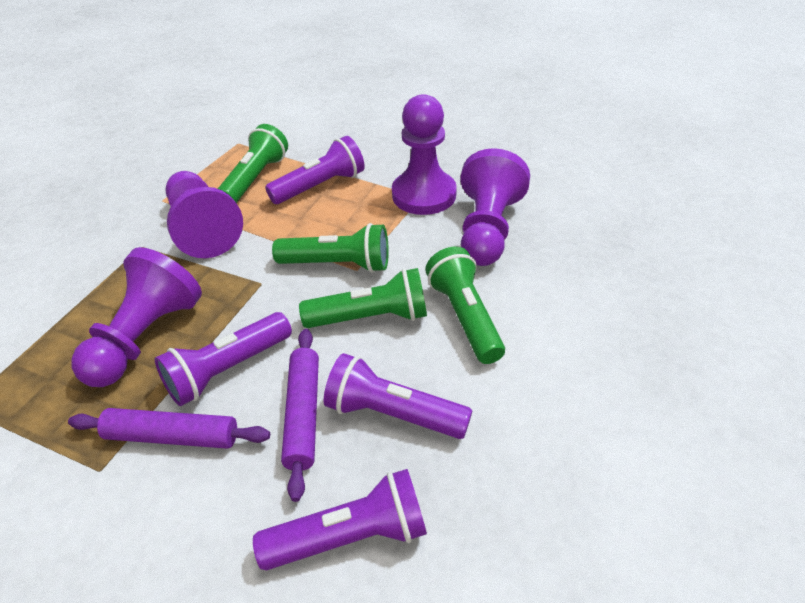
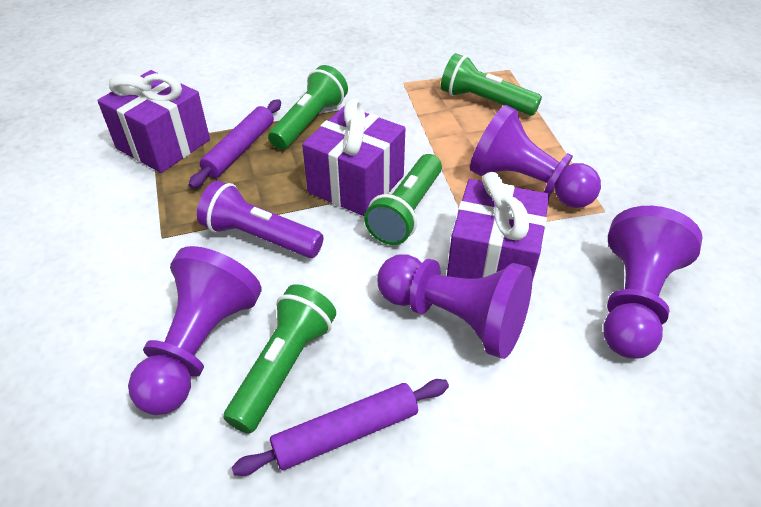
purple flashlight: 4 -> 1
purple gift: 0 -> 3

